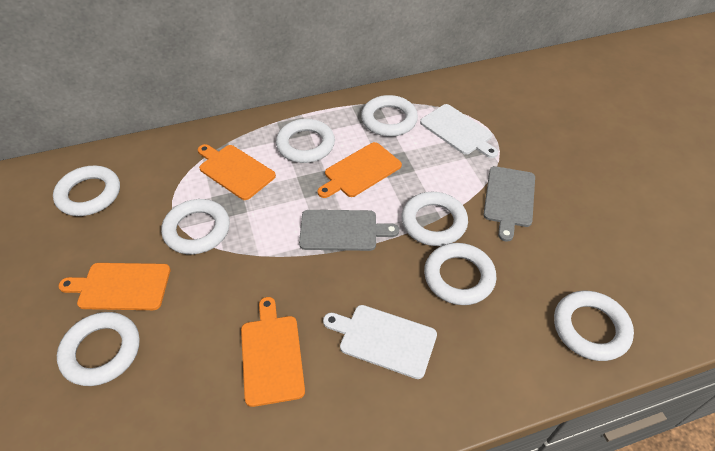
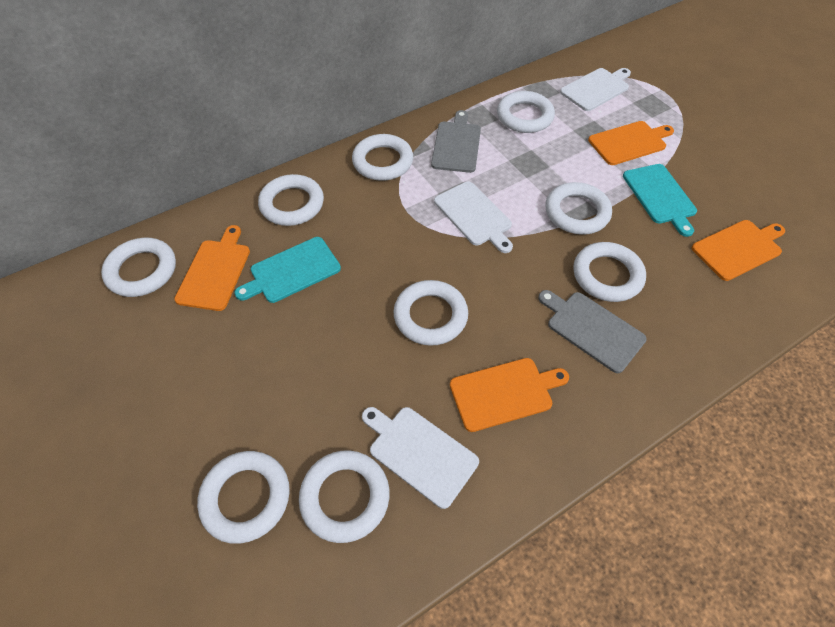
turquoise cutting board: 0 -> 2
white cutting board: 2 -> 3
white ring: 8 -> 9

